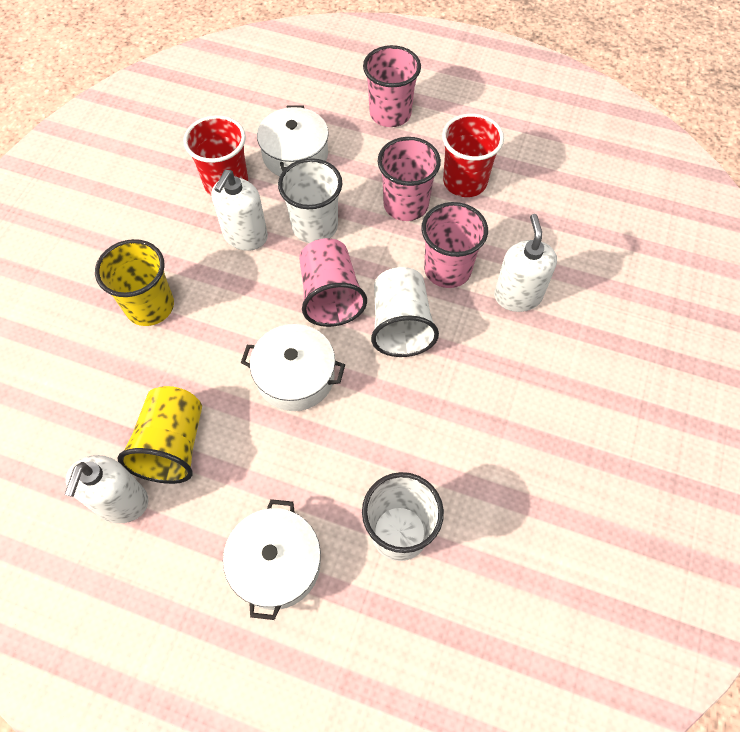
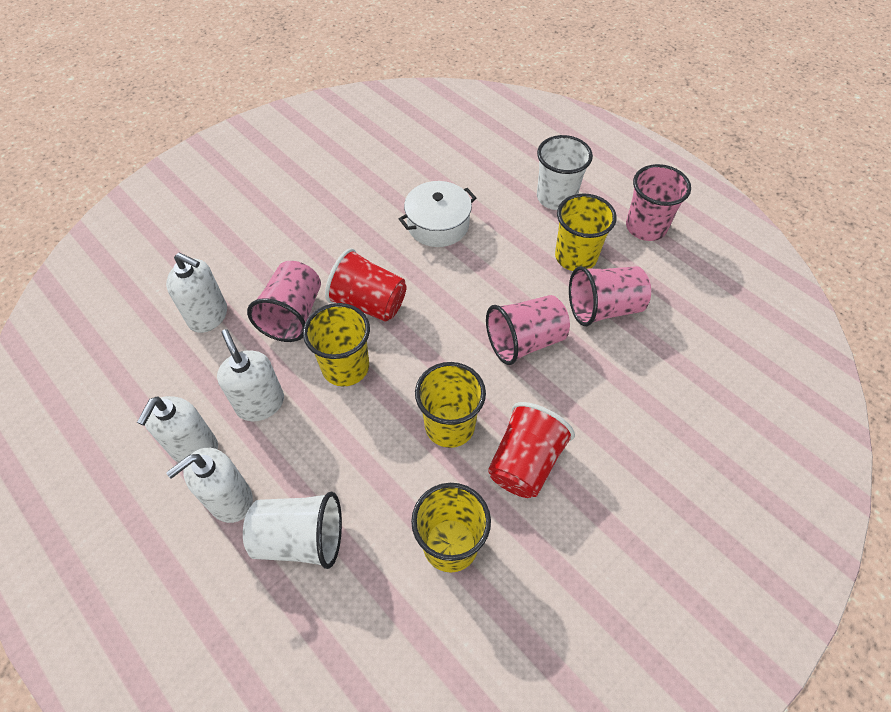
white cup: 3 -> 2
white pot: 3 -> 1
white soap dispenser: 3 -> 4
yellow cup: 2 -> 4

